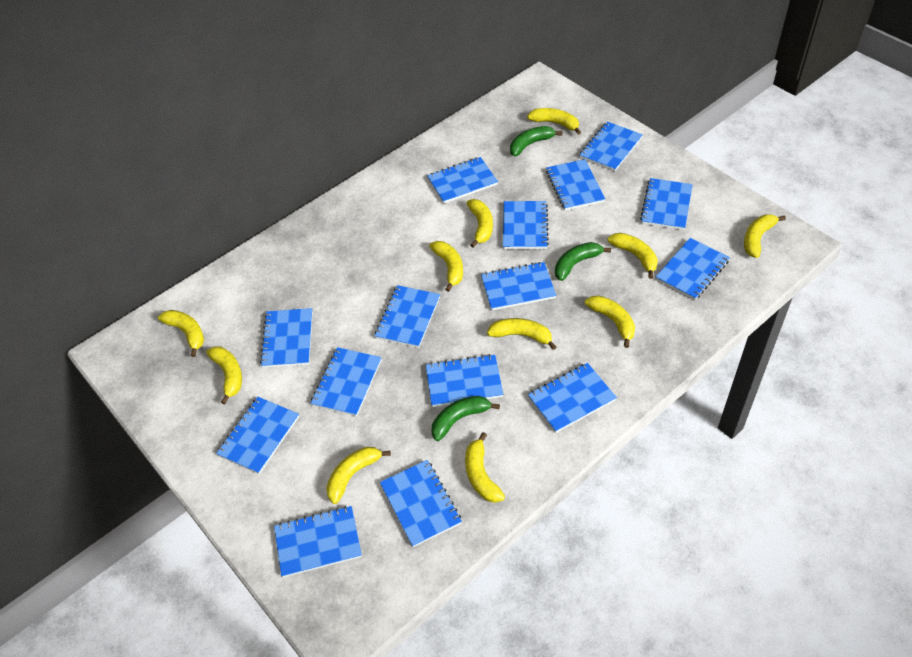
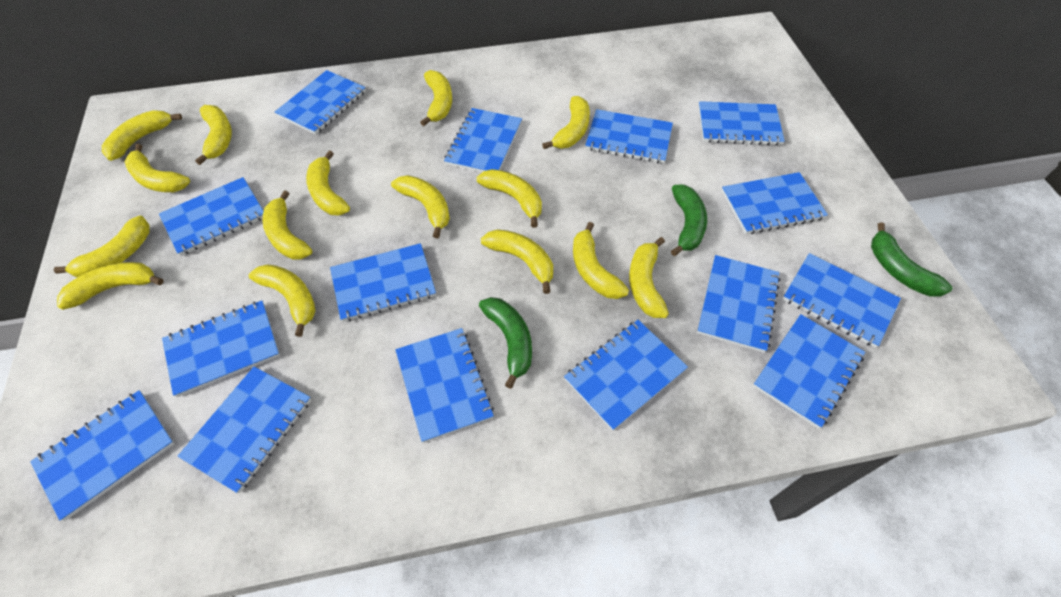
yellow banana: 11 -> 15

